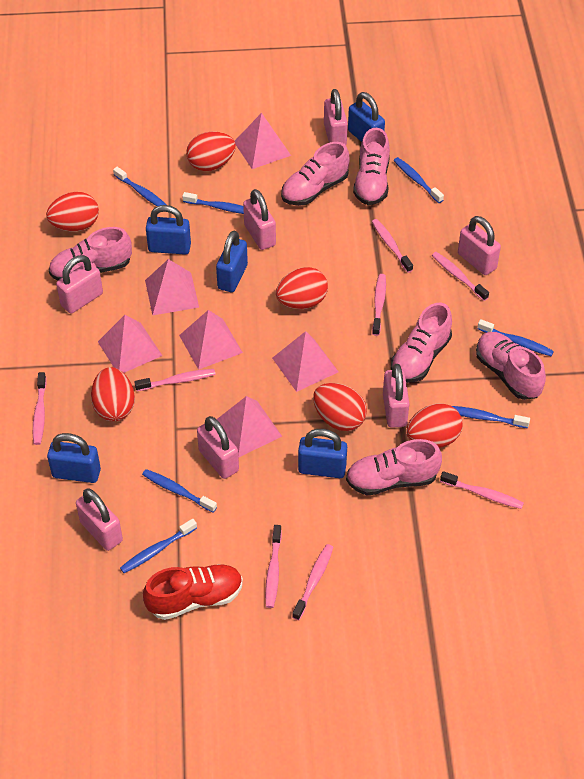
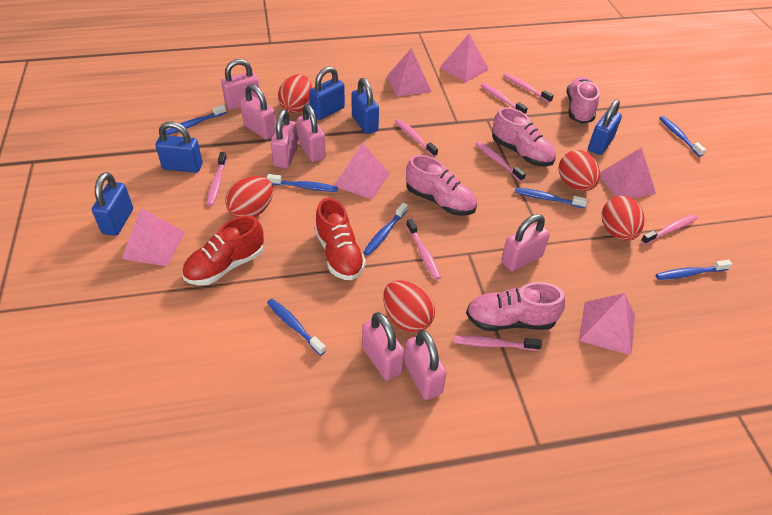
pink shoe: 6 -> 4
red egg: 6 -> 5
red shoe: 1 -> 2

